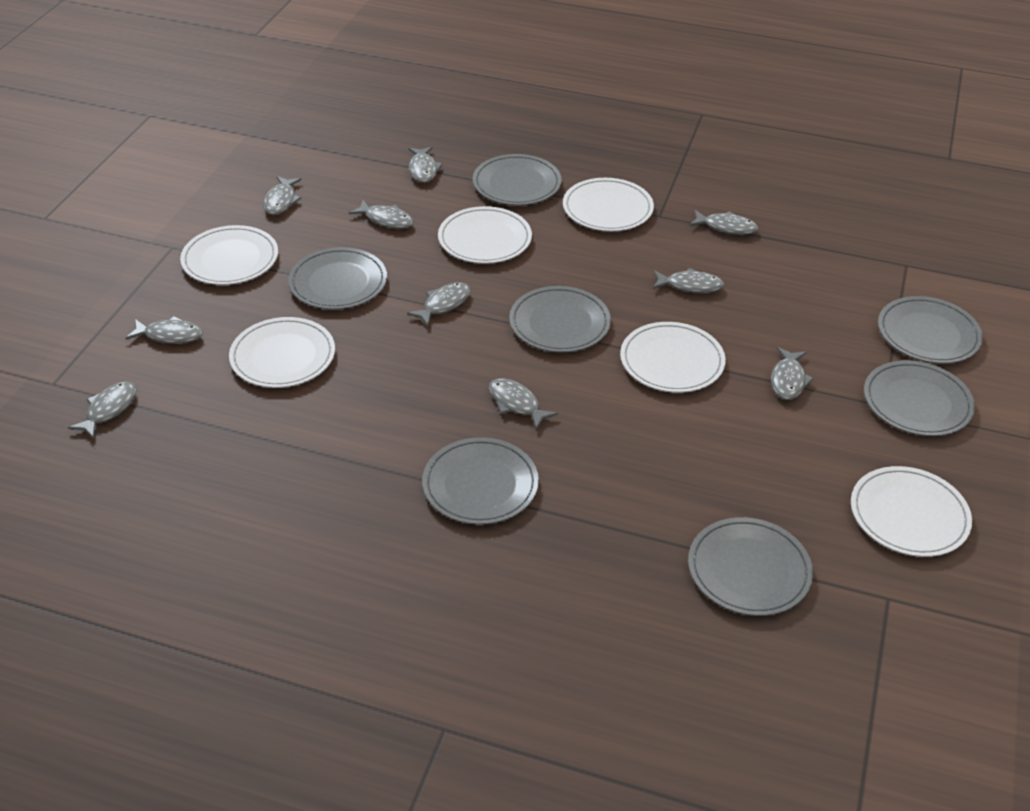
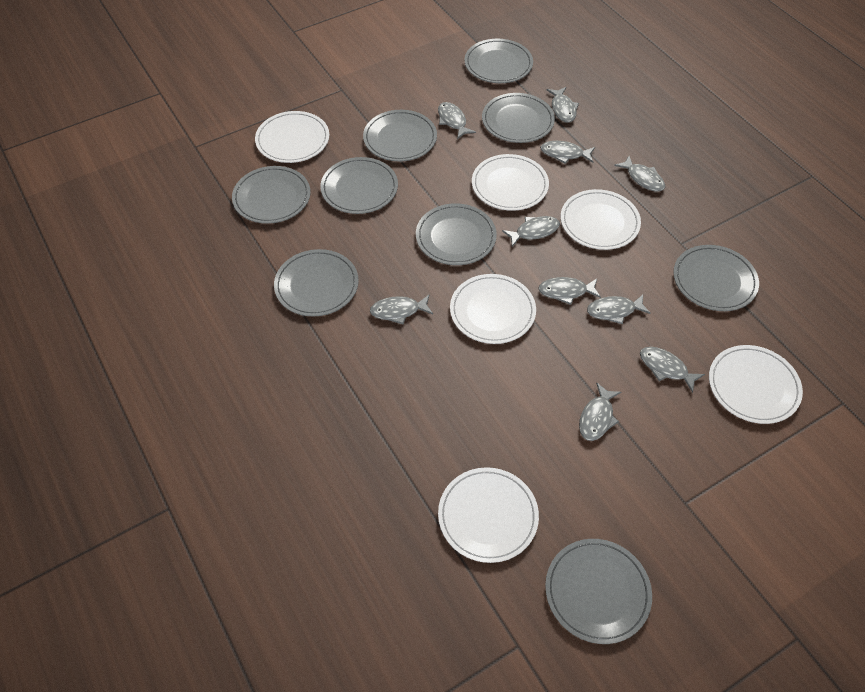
grey plate: 7 -> 9

